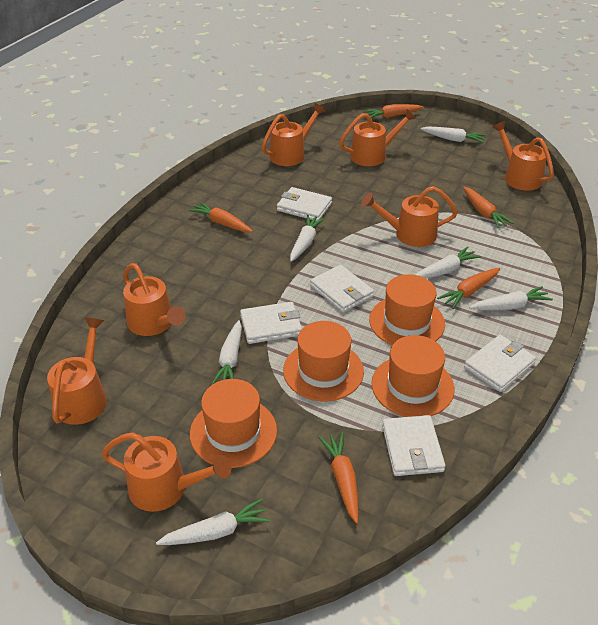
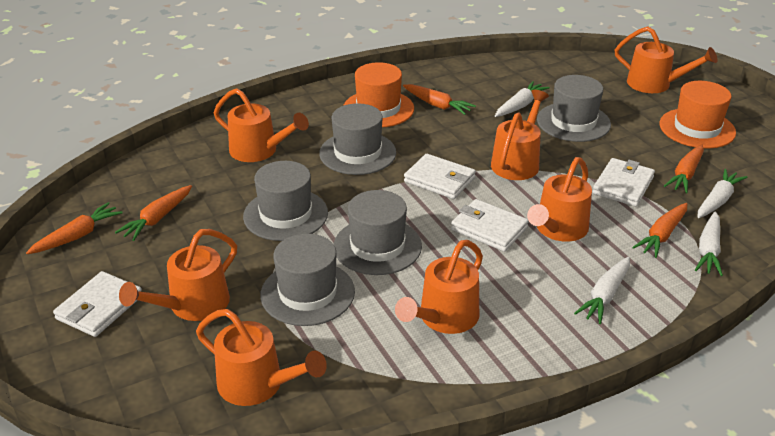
grey hat: 0 -> 5
orange hat: 4 -> 2
white carrot: 6 -> 4
white wallet: 5 -> 4

